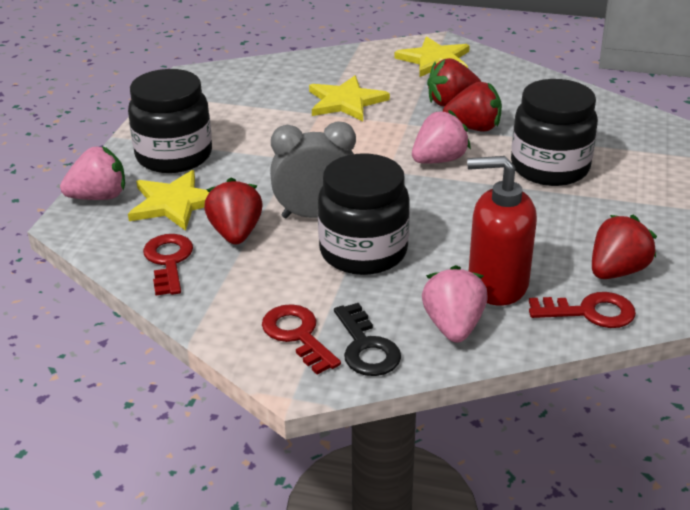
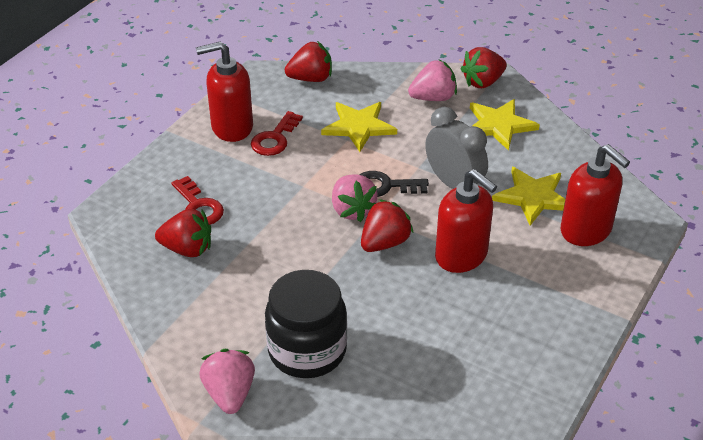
black jar: 3 -> 1
red key: 3 -> 2
red soap dispenser: 1 -> 3

